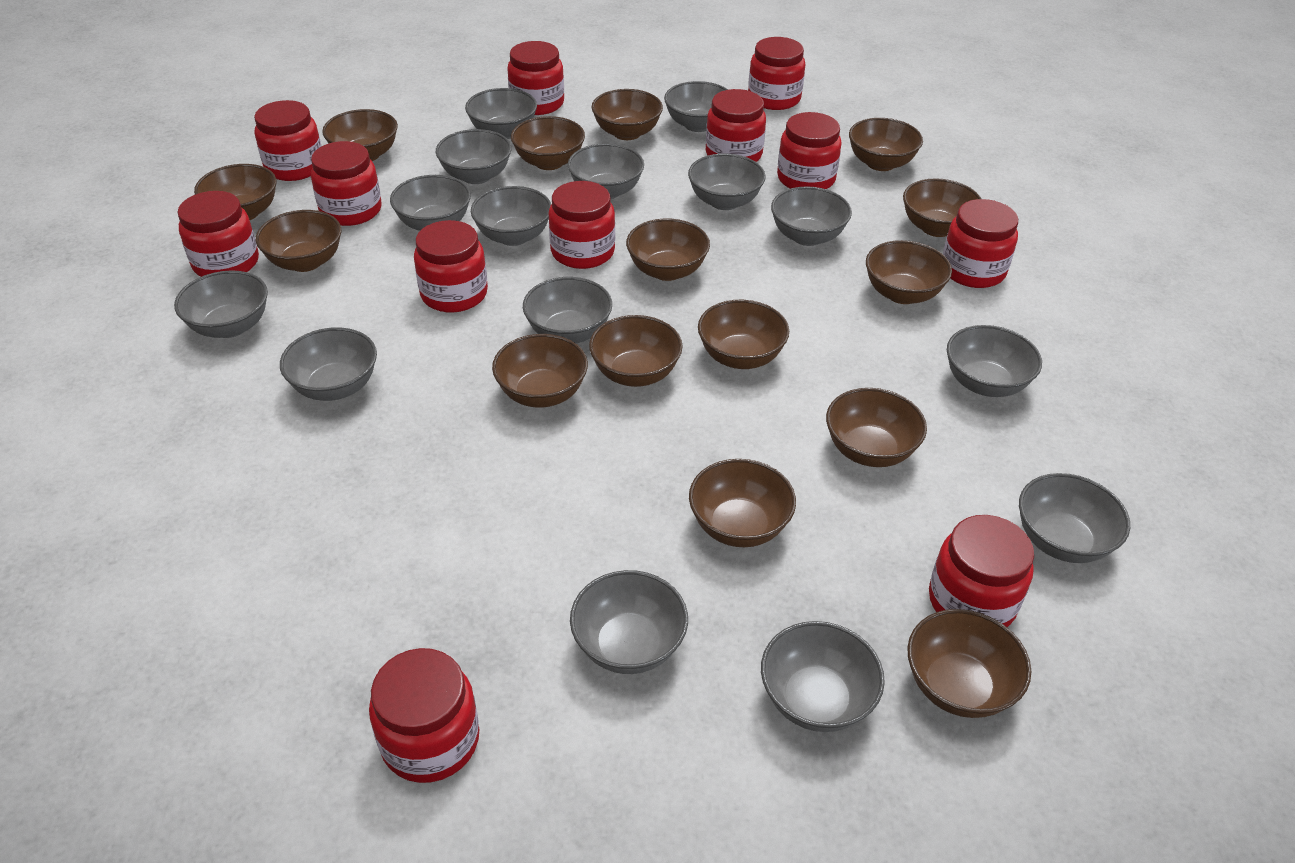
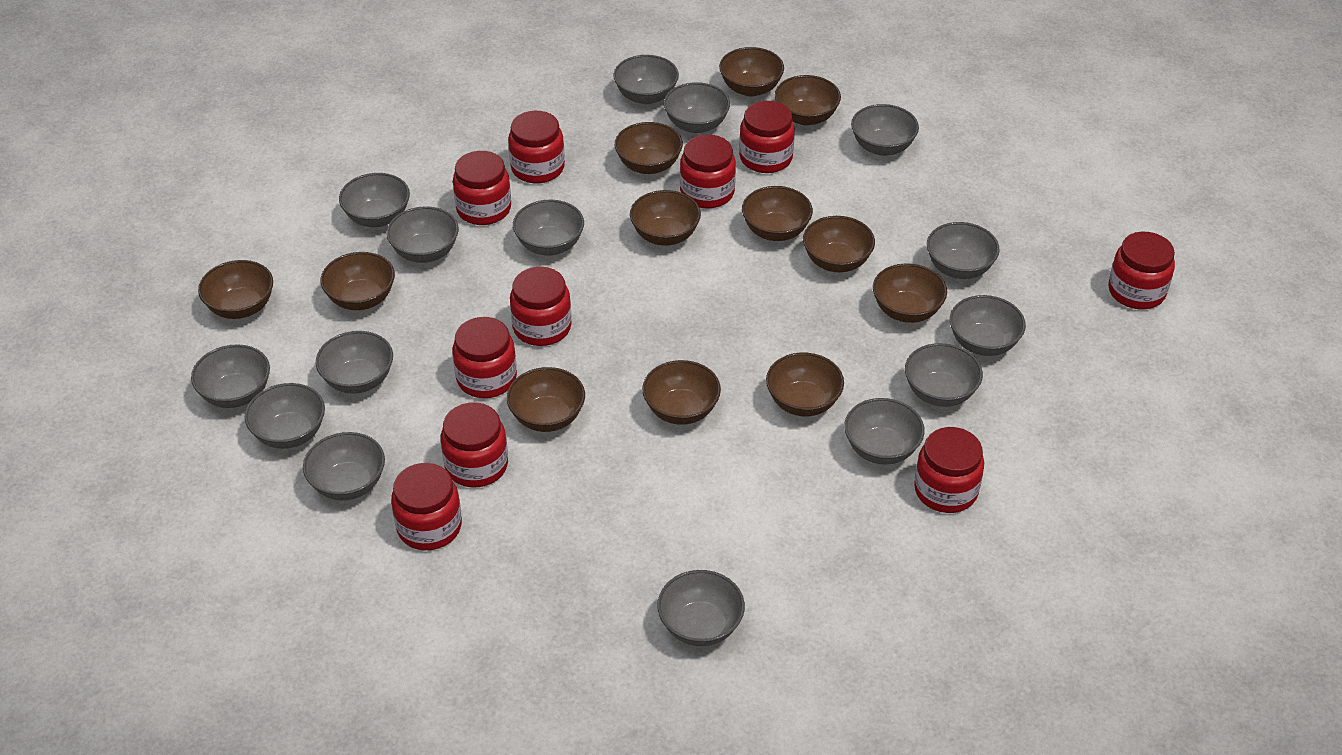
brown bowl: 15 -> 12
red jar: 12 -> 10

